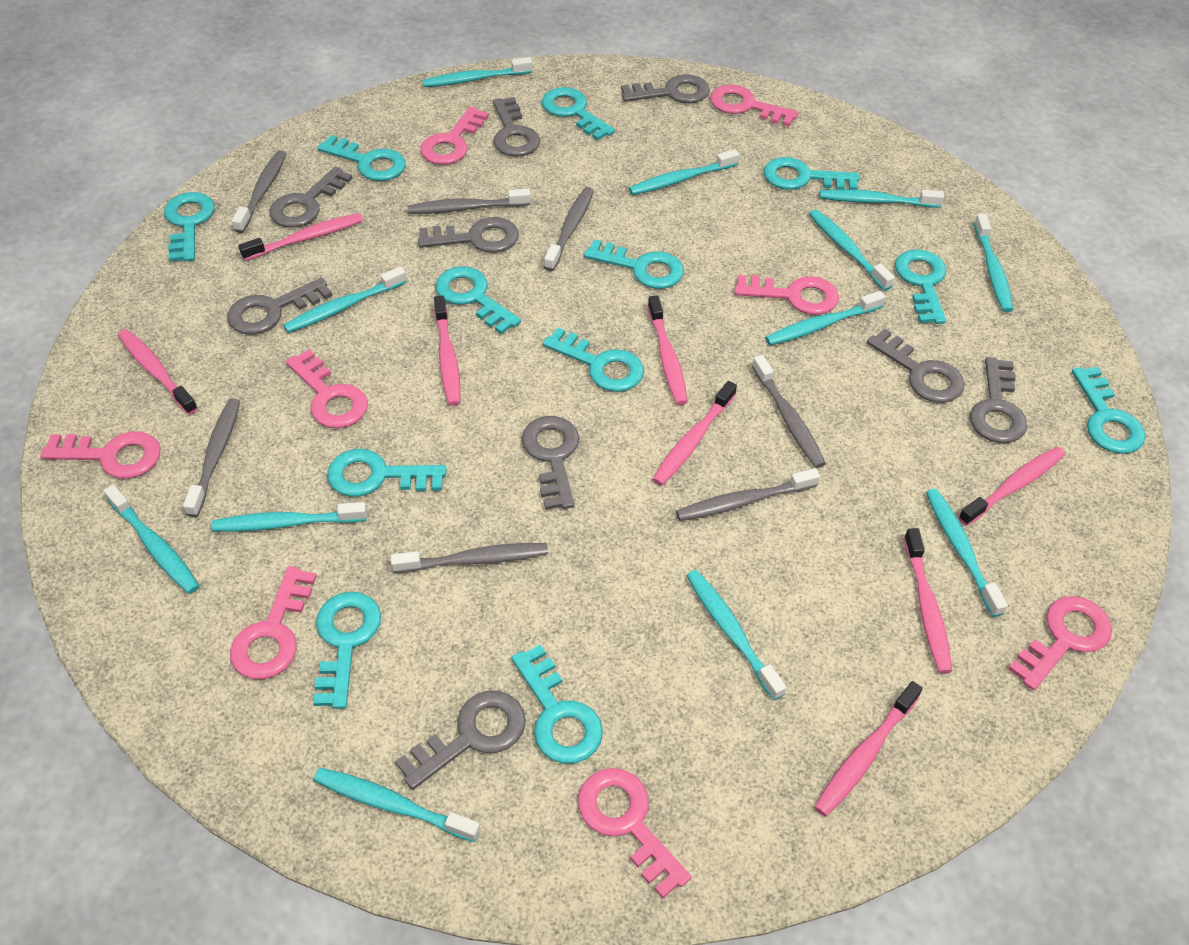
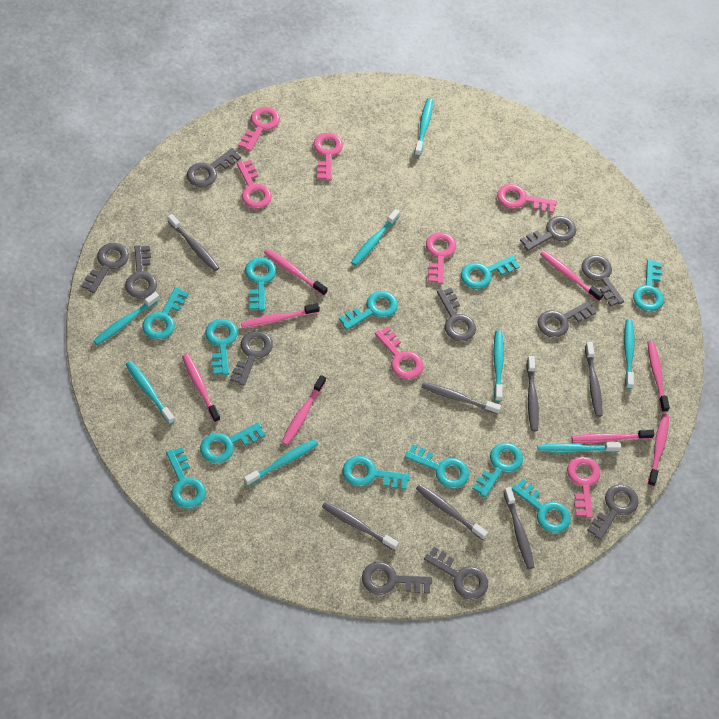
grey key: 9 -> 11
pink key: 8 -> 7
turquoise toothbrush: 12 -> 8

